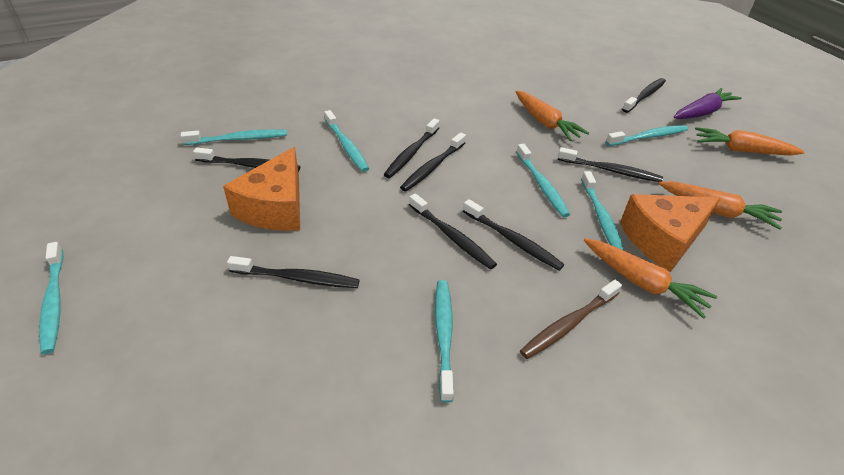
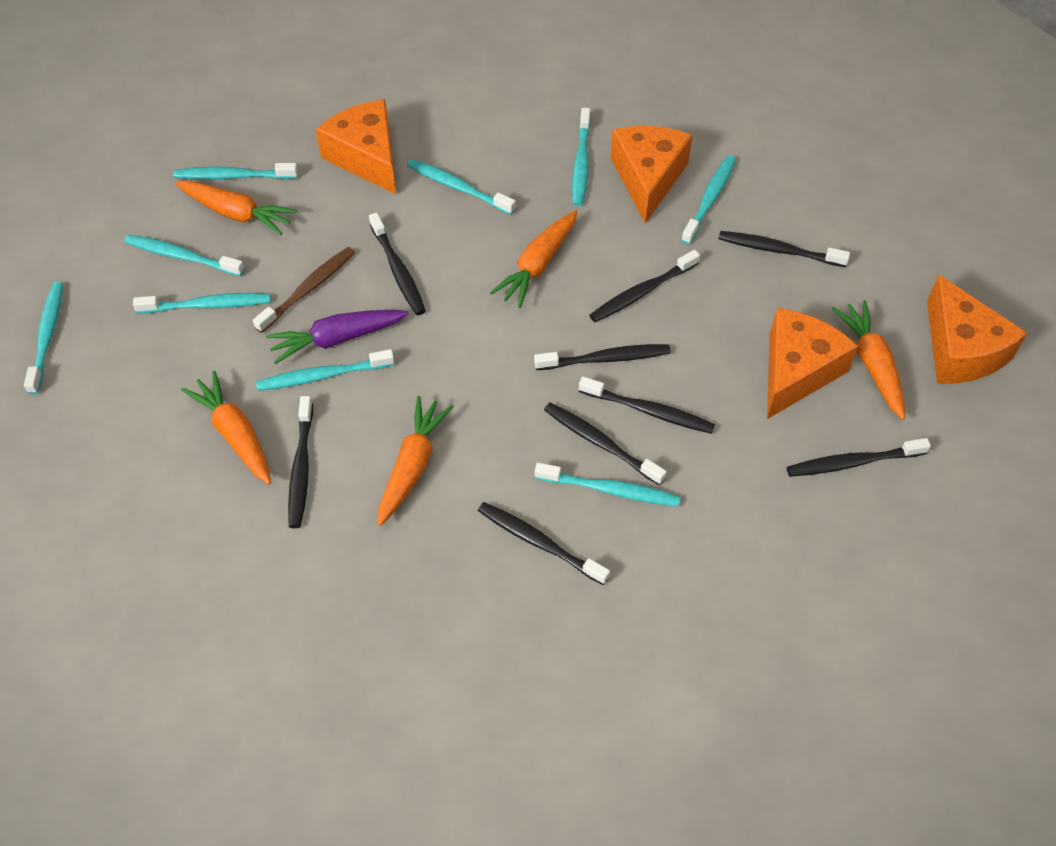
black toothbrush: 8 -> 9
orange carrot: 4 -> 5
orange cheese: 2 -> 4
turquoise toothbrush: 7 -> 9

